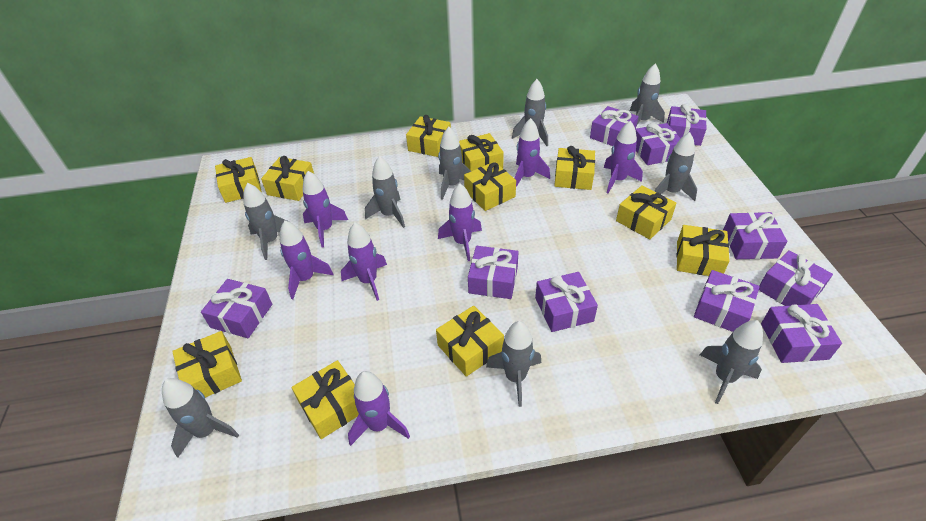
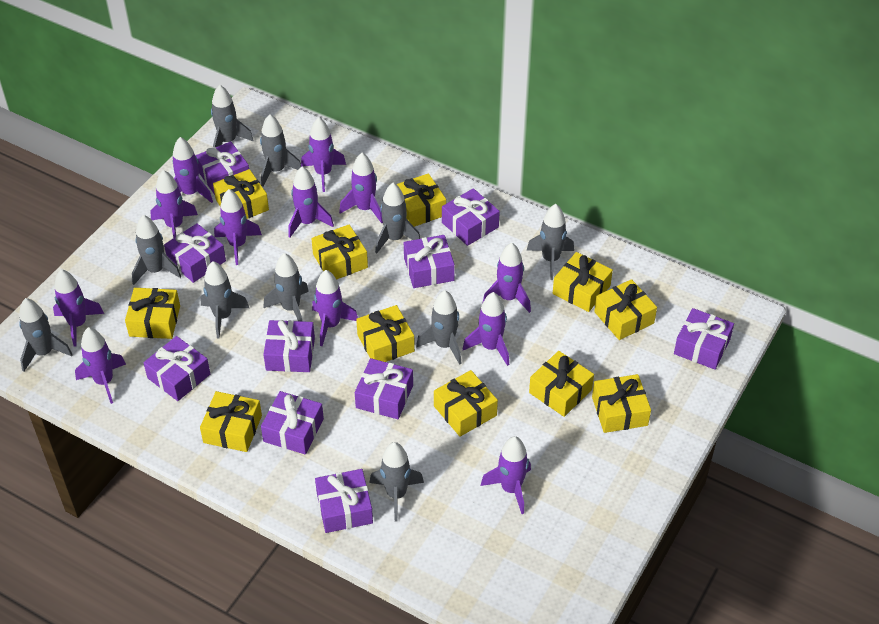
grey rocket: 9 -> 10
purple rocket: 7 -> 12

